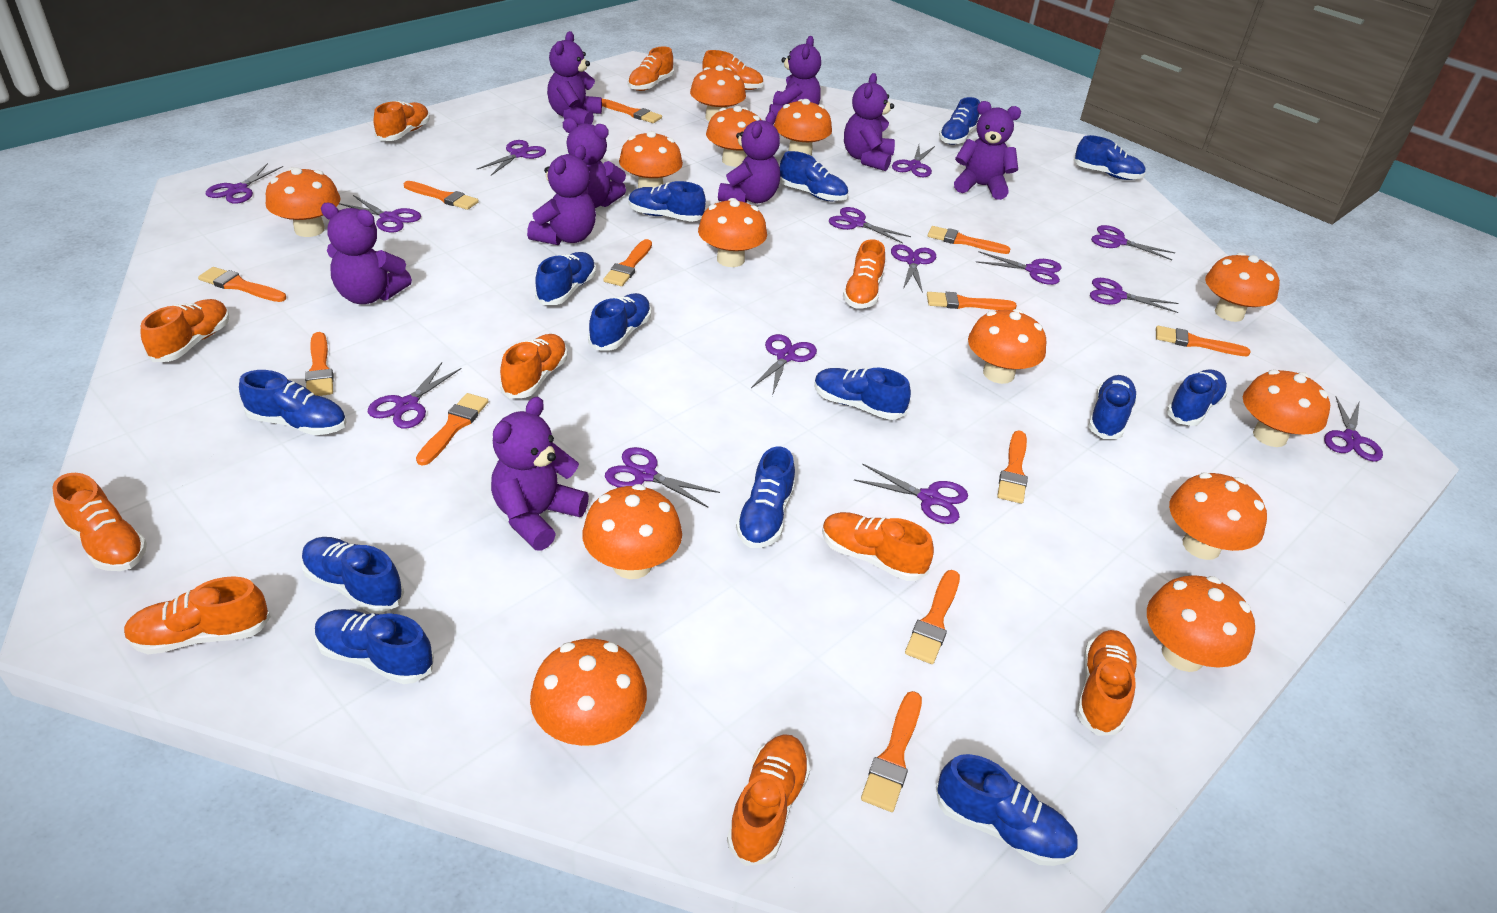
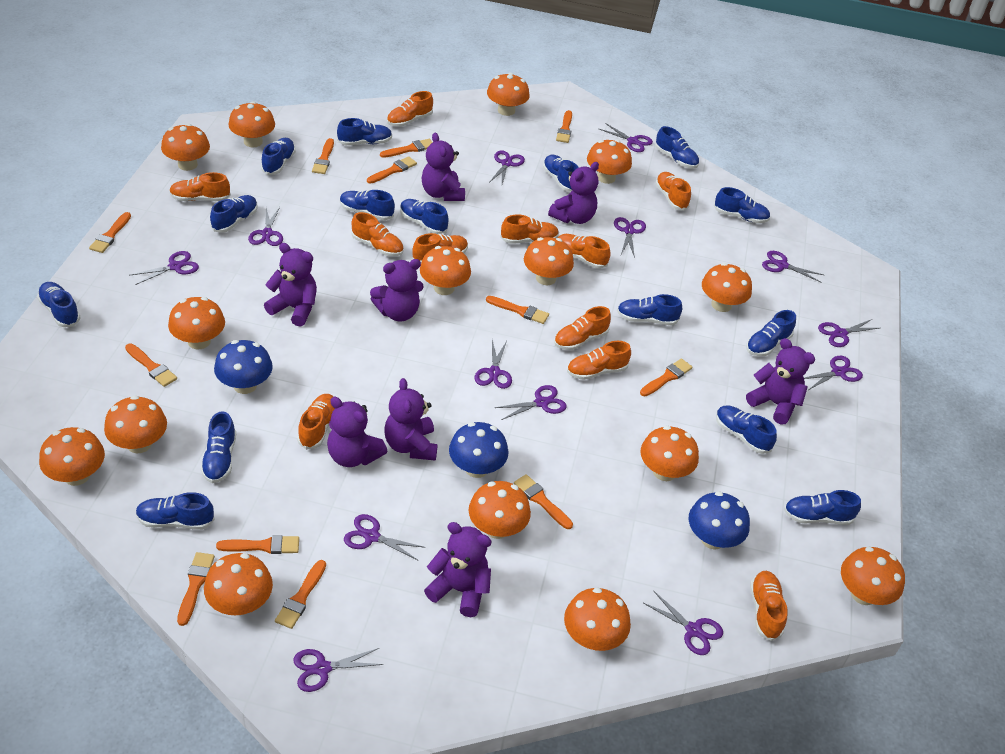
blue mushroom: 0 -> 3
blue shoe: 14 -> 15
orange mushroom: 13 -> 15
purple scissors: 14 -> 13
purple teddy bear: 9 -> 8

